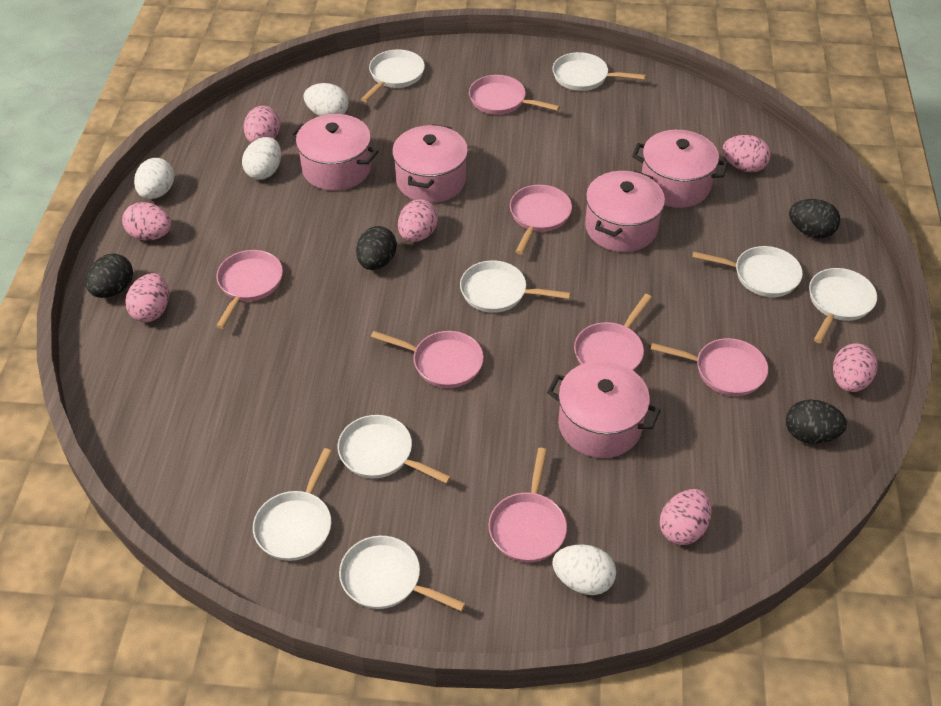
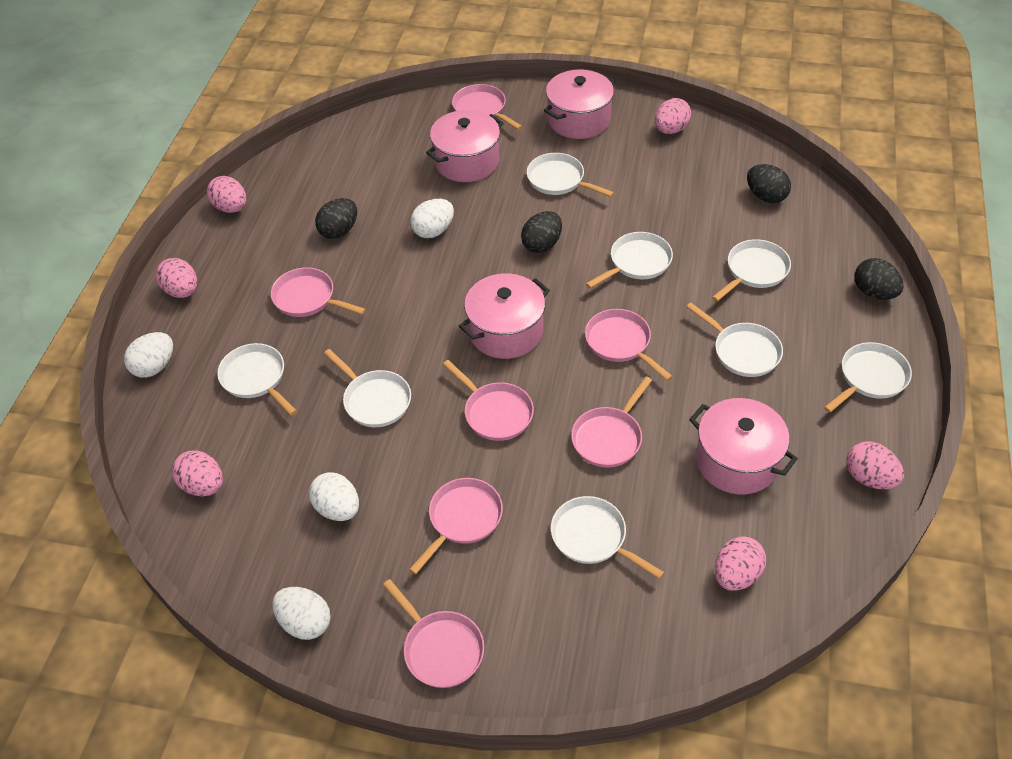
pink egg: 7 -> 6
pink pot: 5 -> 4

